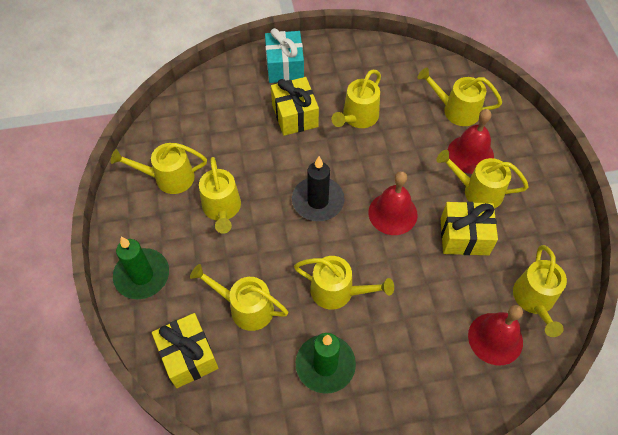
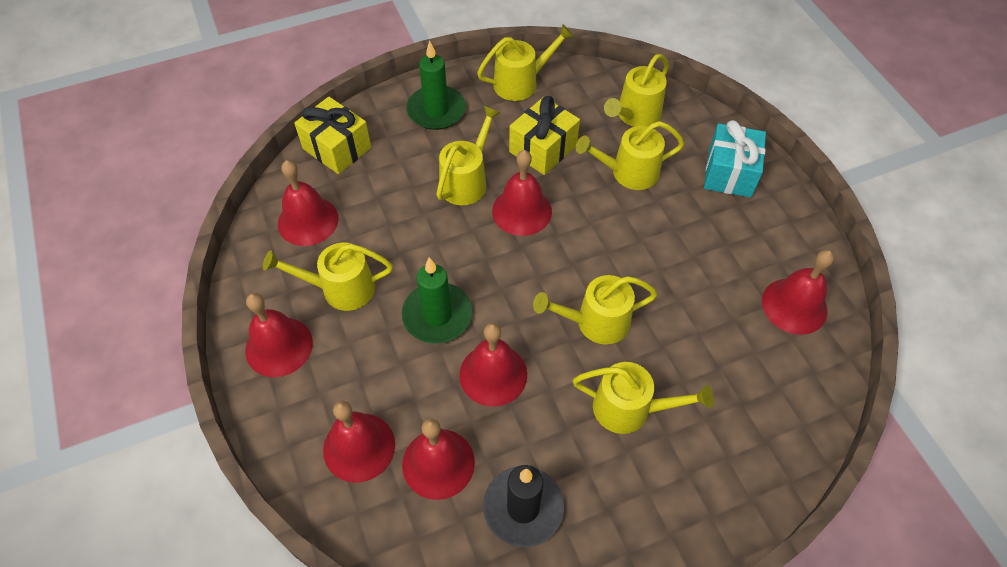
red bell: 3 -> 7
yellow gift: 3 -> 2
yellow watering can: 8 -> 7

